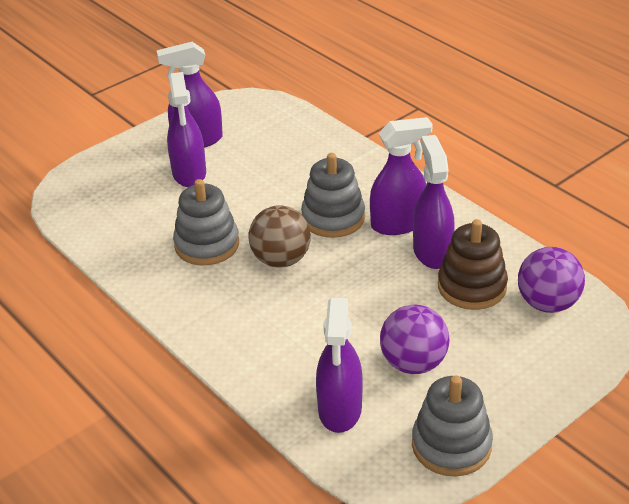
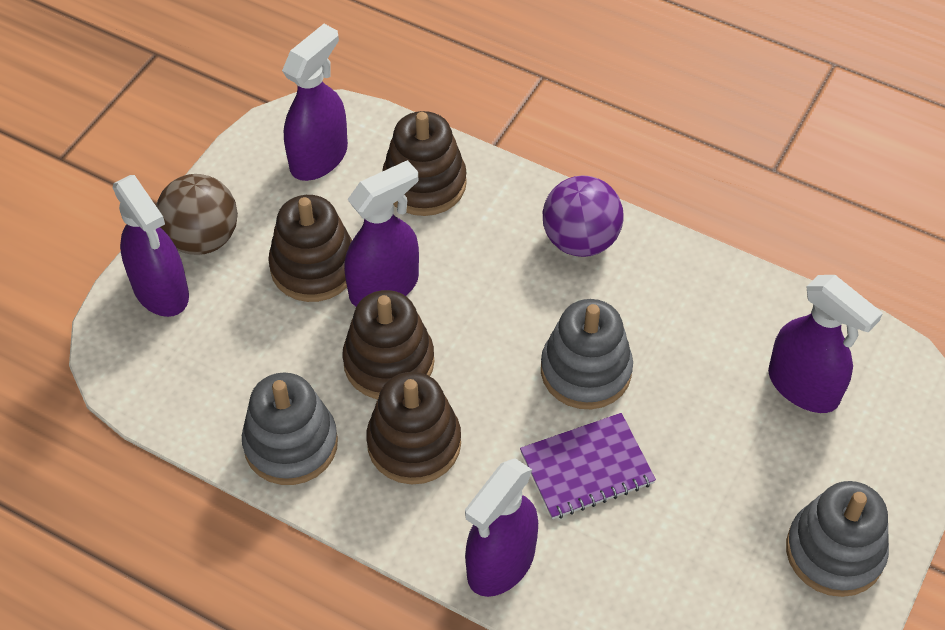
brown stacking toy: 1 -> 4
purple ball: 2 -> 1
purple notebook: 0 -> 1

